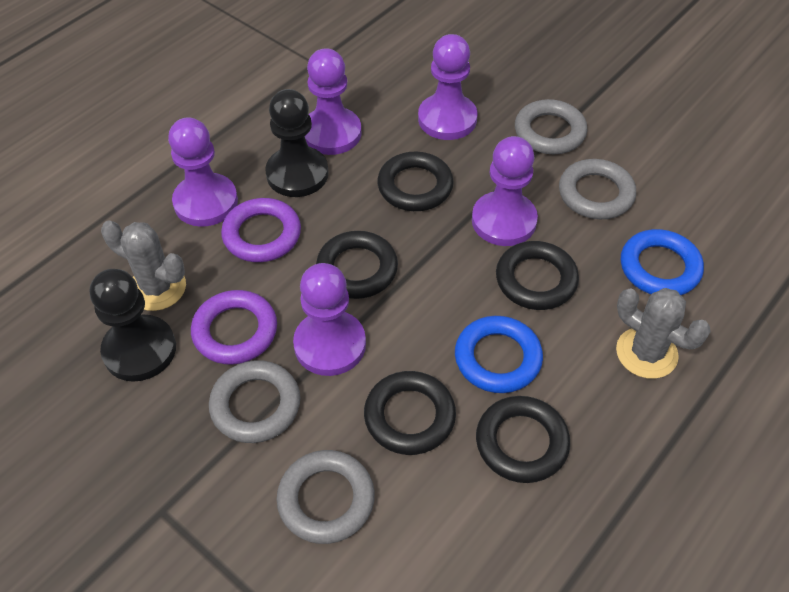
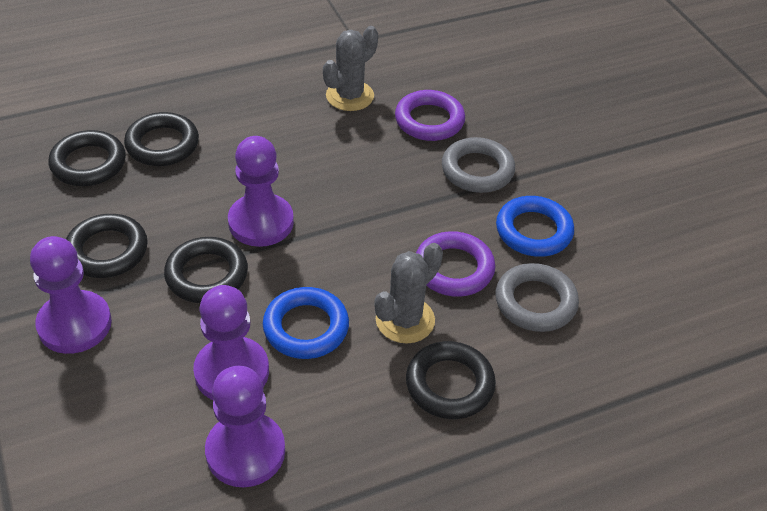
black pawn: 2 -> 0
grey ring: 4 -> 2
purple pawn: 5 -> 4

